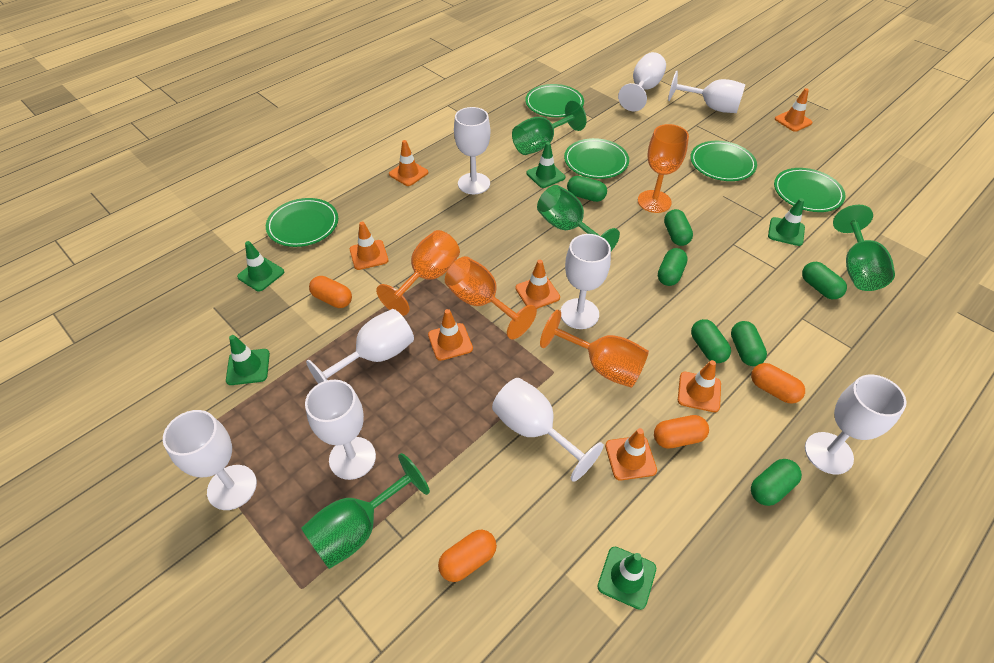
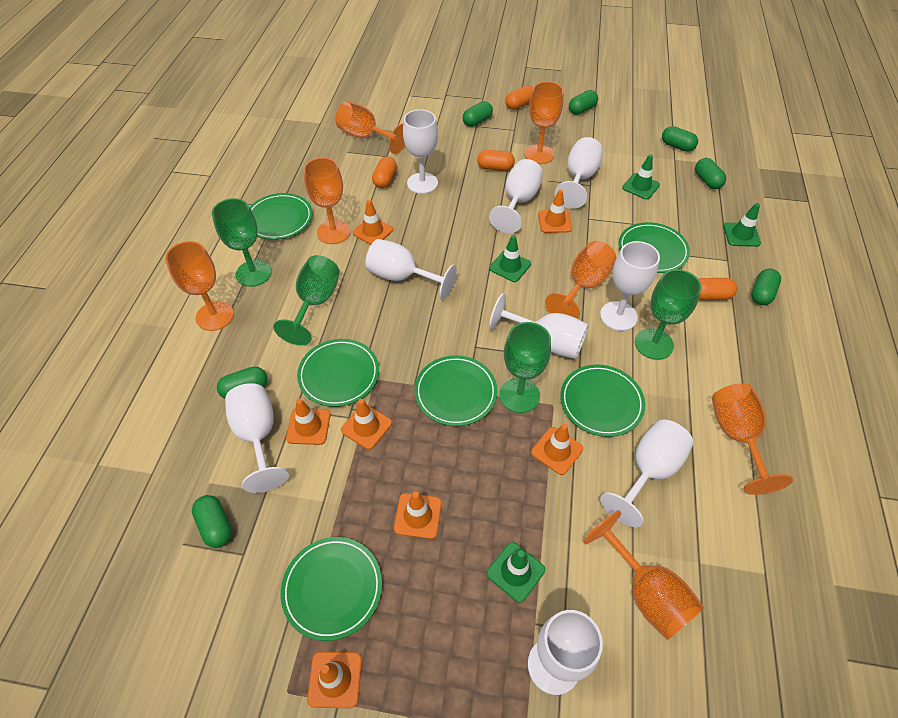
green plate: 5 -> 6
green traffic cone: 5 -> 4
orange goblet: 4 -> 7

